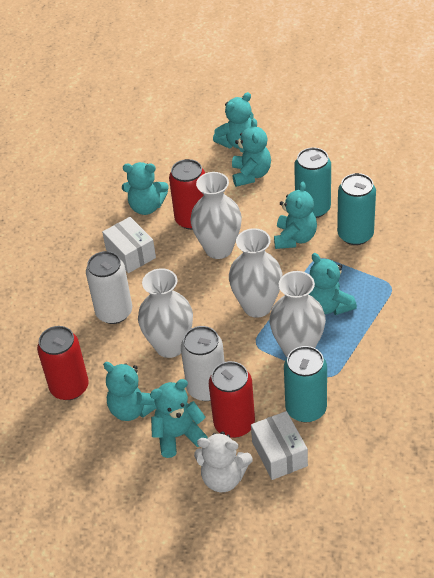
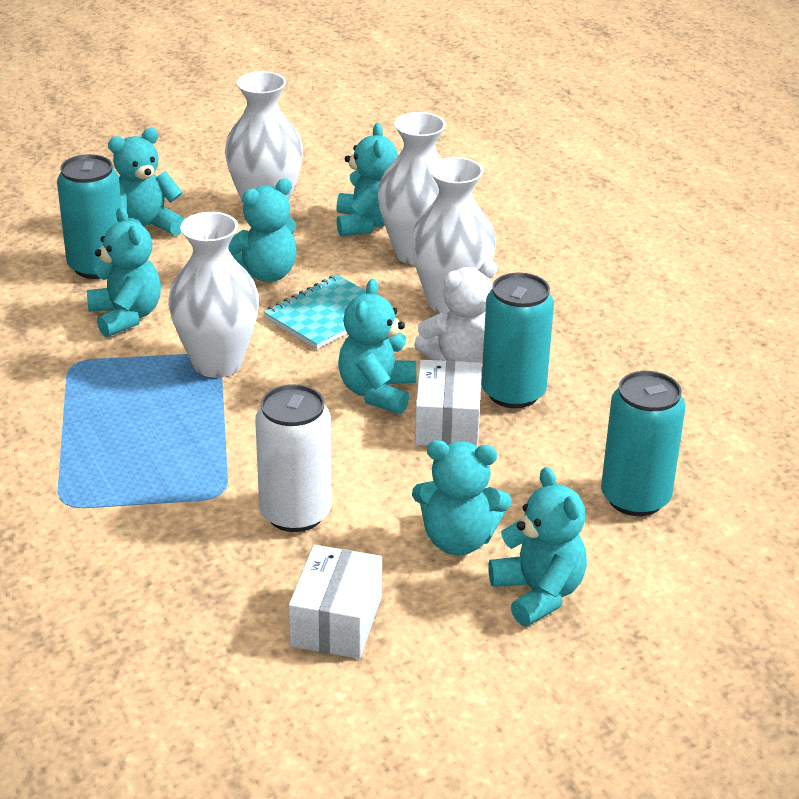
red can: 3 -> 0
turquoise notebook: 0 -> 1
white can: 2 -> 1

